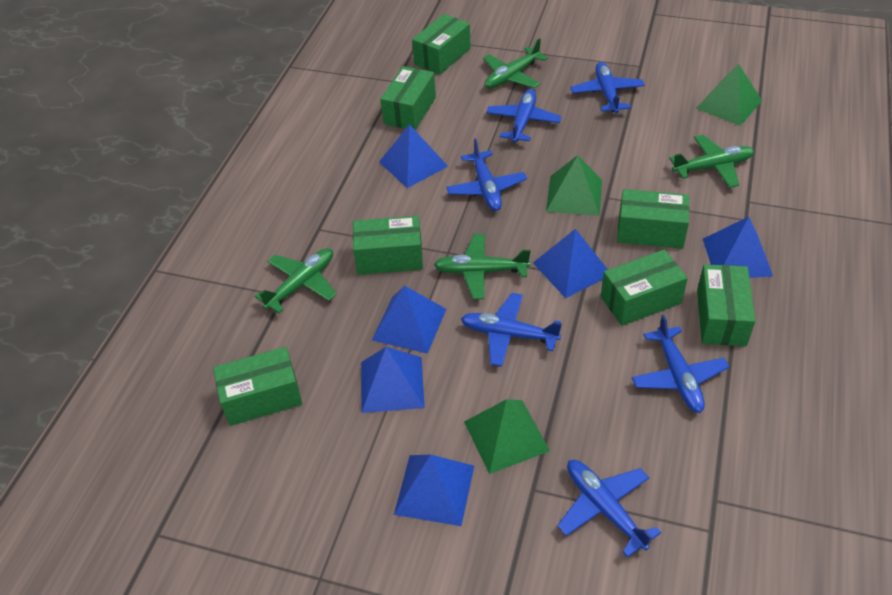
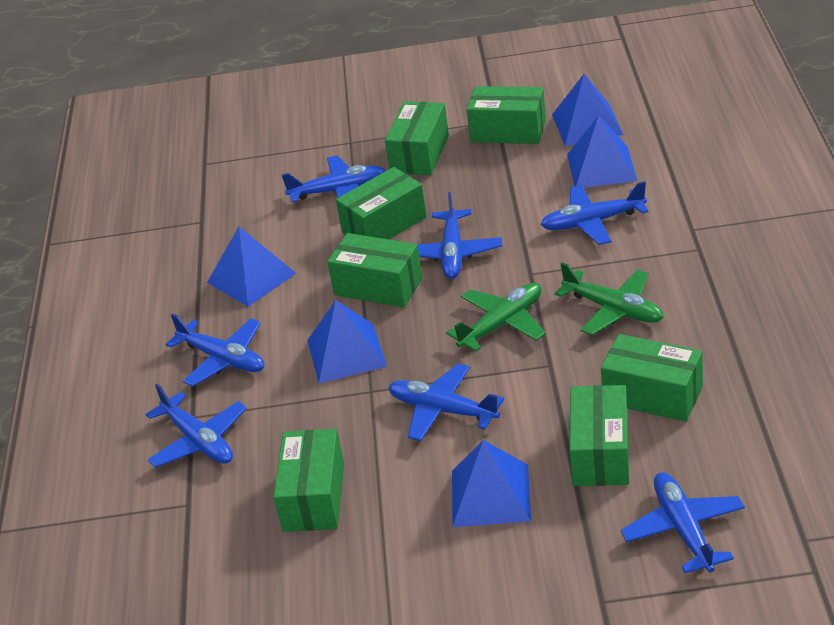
blue plane: 6 -> 7
blue pyramid: 6 -> 5
green plane: 4 -> 2
green pyramid: 3 -> 0

